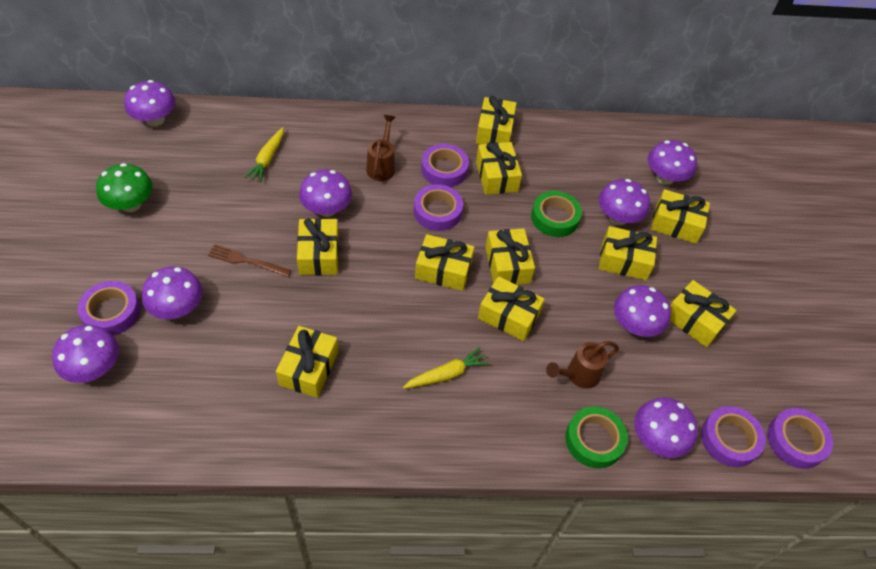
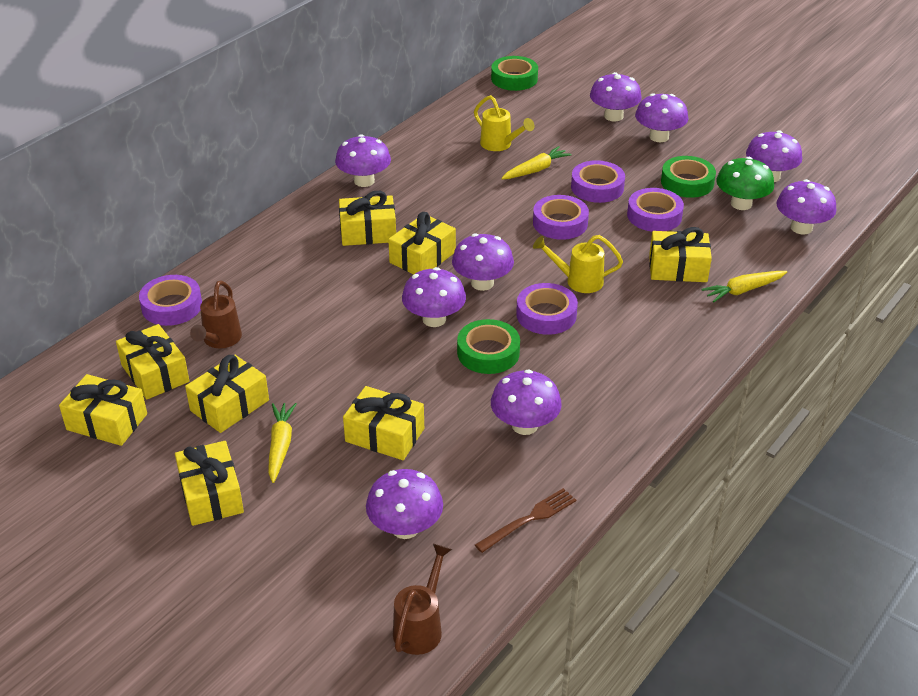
green tape: 2 -> 3
purple mushroom: 8 -> 9
yellow carrot: 2 -> 3
yellow gift: 10 -> 8
yellow watering can: 0 -> 2

